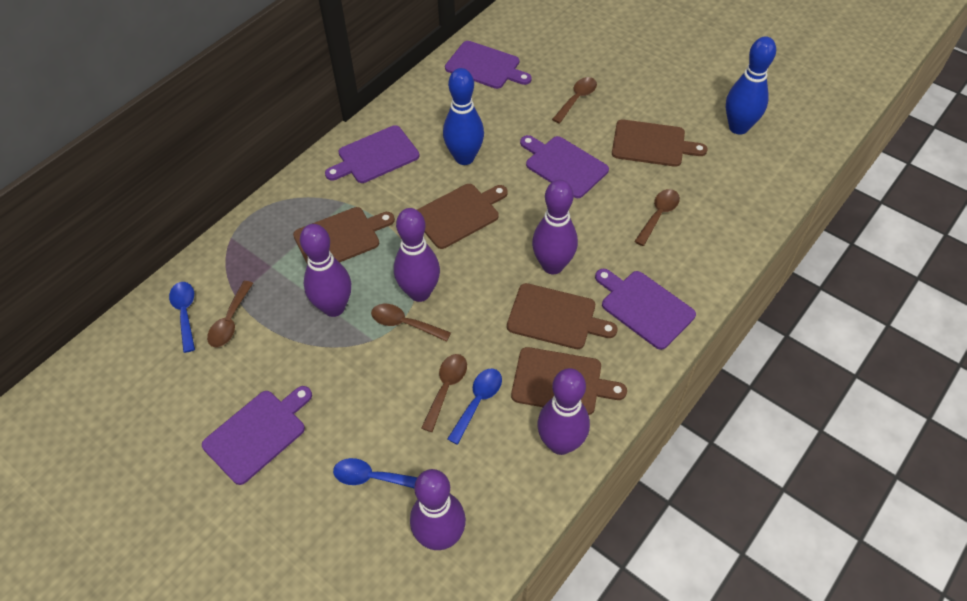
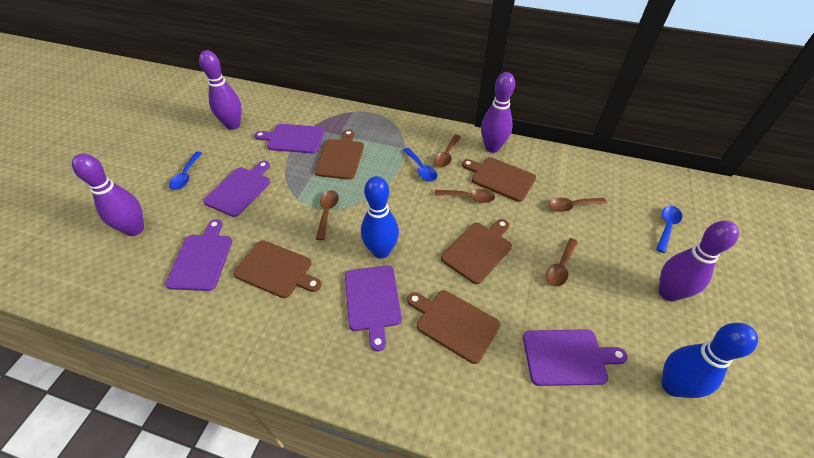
purple bowling pin: 5 -> 4

